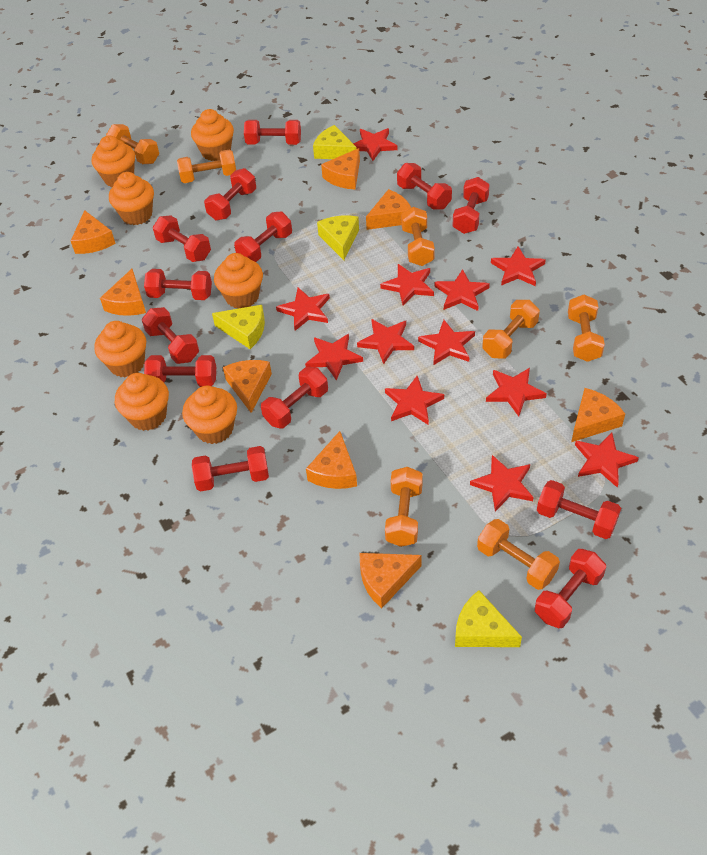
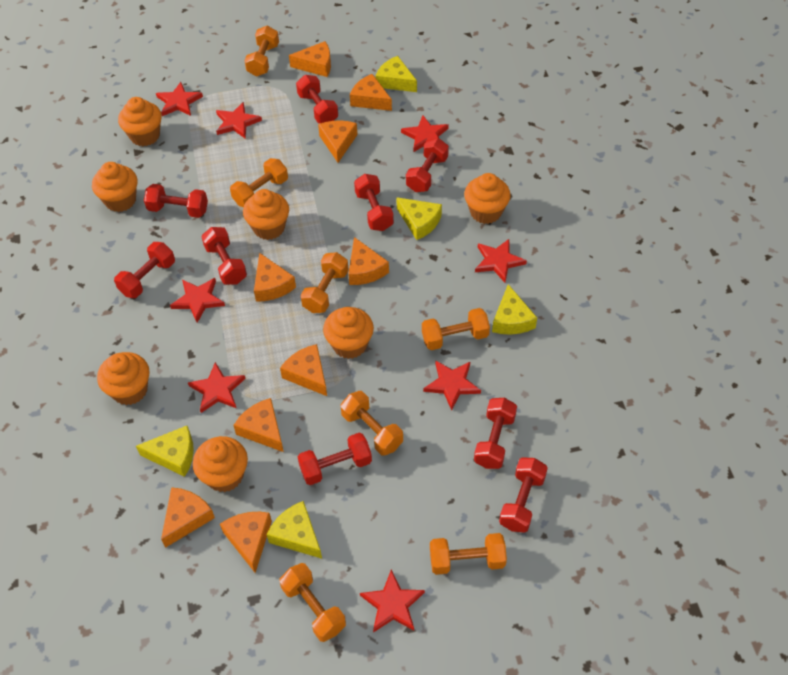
orange cheese: 8 -> 9
red dumbbell: 13 -> 9
red star: 12 -> 8
yellow cheese: 4 -> 5

